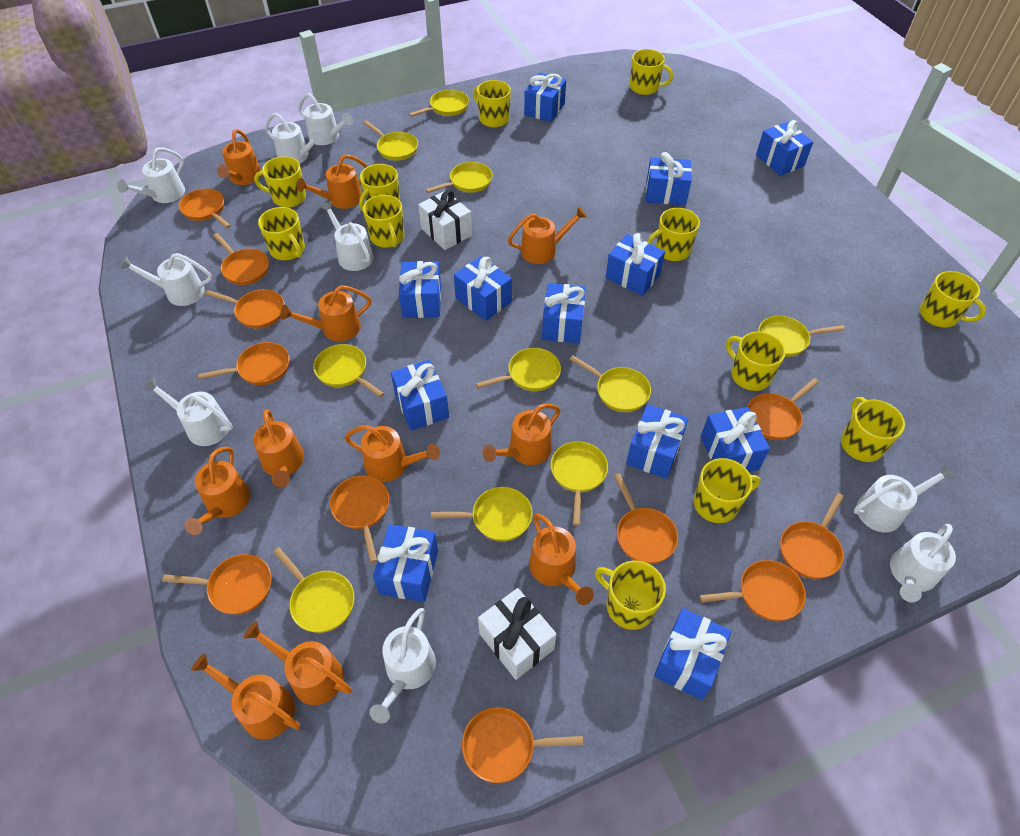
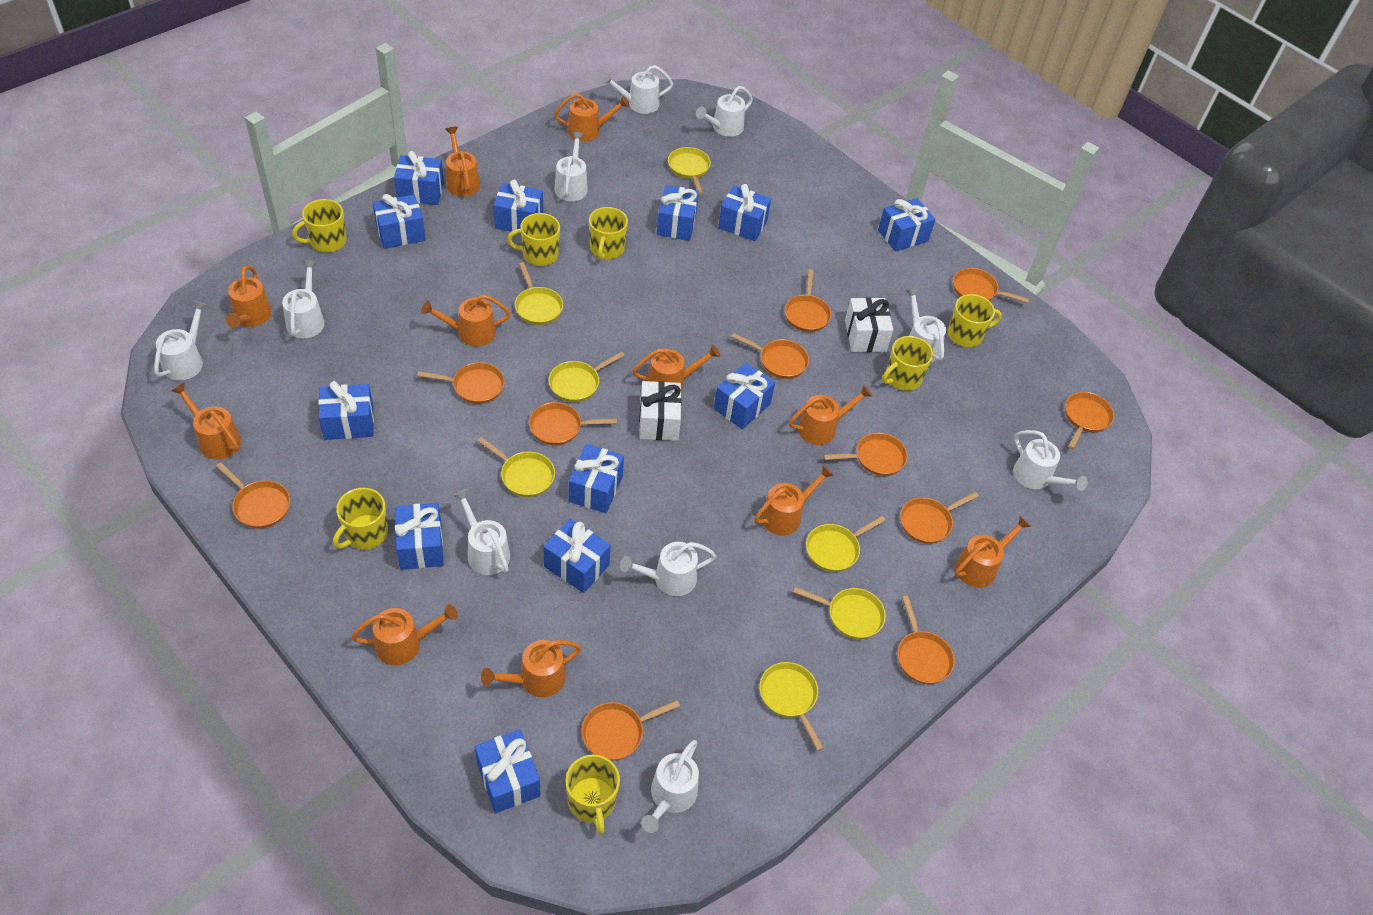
white watering can: 9 -> 10
yellow mug: 12 -> 7
yellow pan: 10 -> 7

